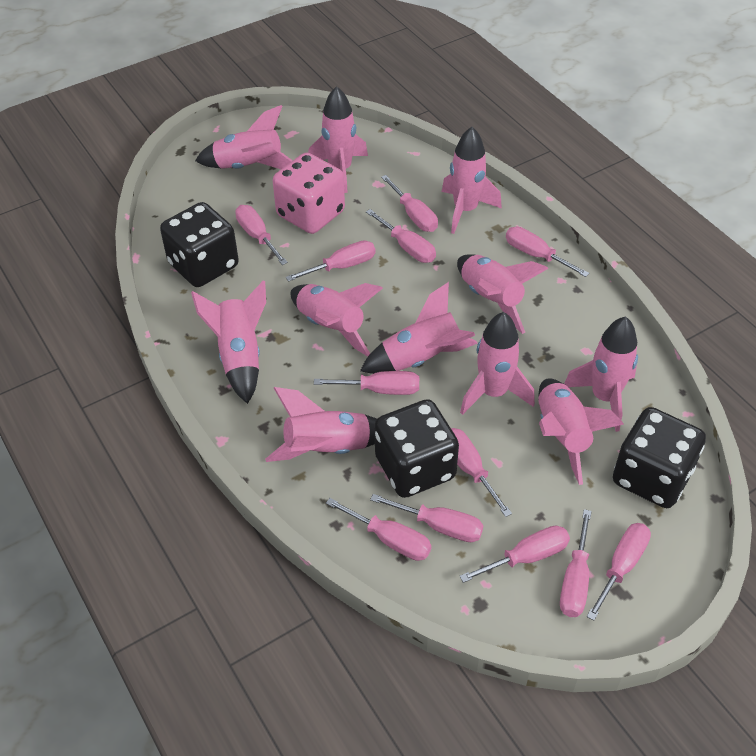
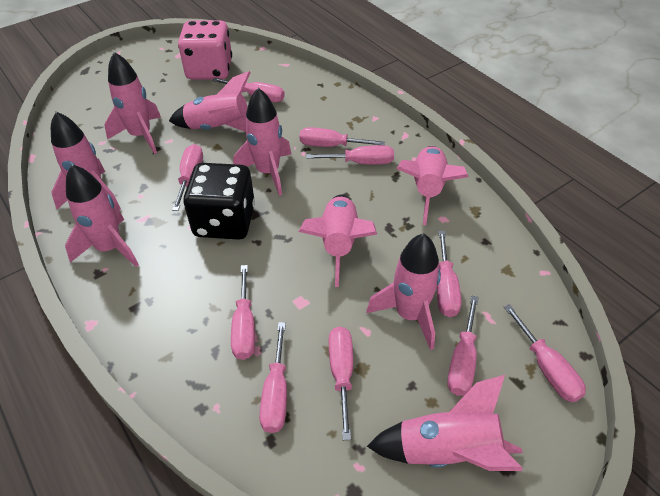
black dice: 3 -> 1
pink rocket: 11 -> 9
pink screwdriver: 12 -> 10

